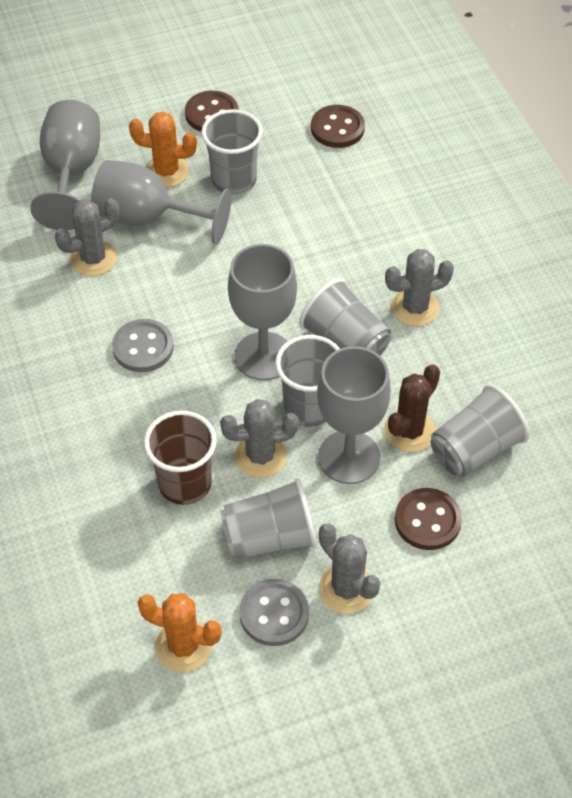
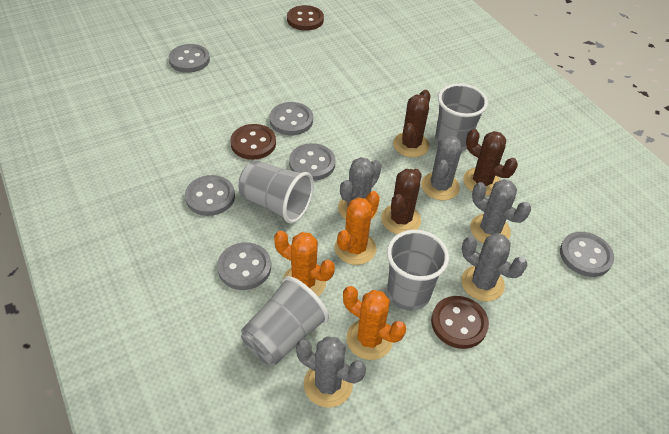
brown cactus: 1 -> 3
brown cup: 1 -> 0
grey button: 2 -> 6
grey cactus: 4 -> 5
grey cup: 5 -> 4
grey goblet: 4 -> 0
orange cactus: 2 -> 3

